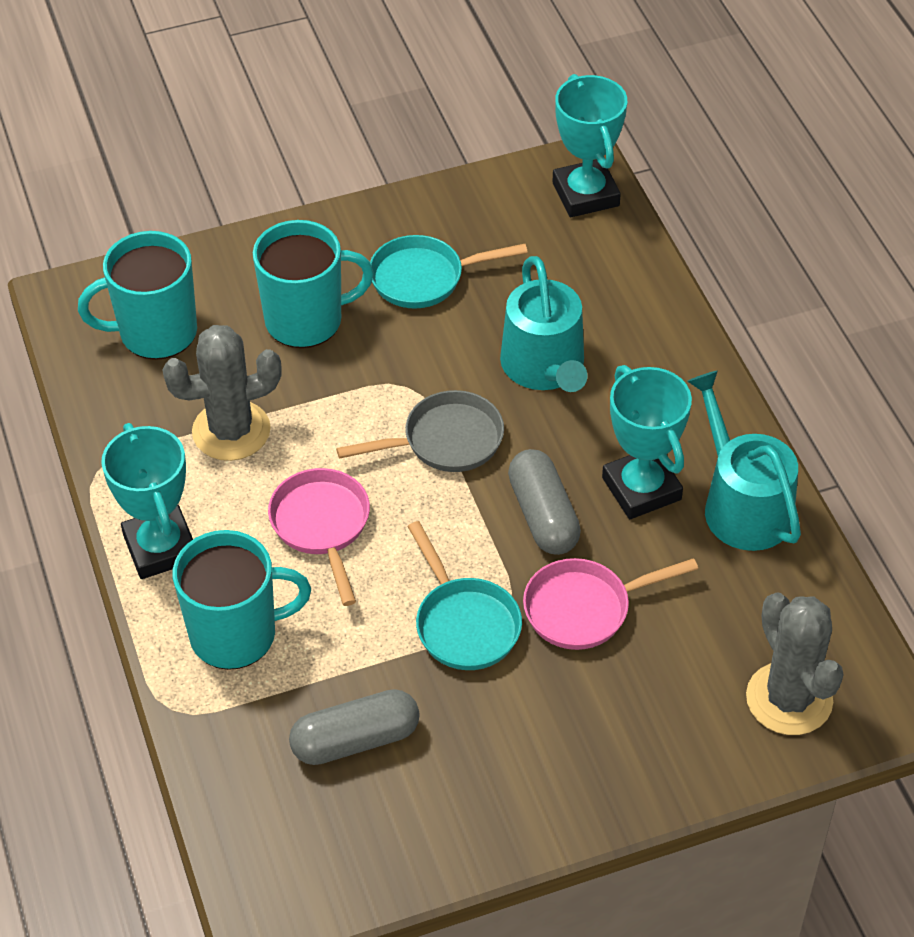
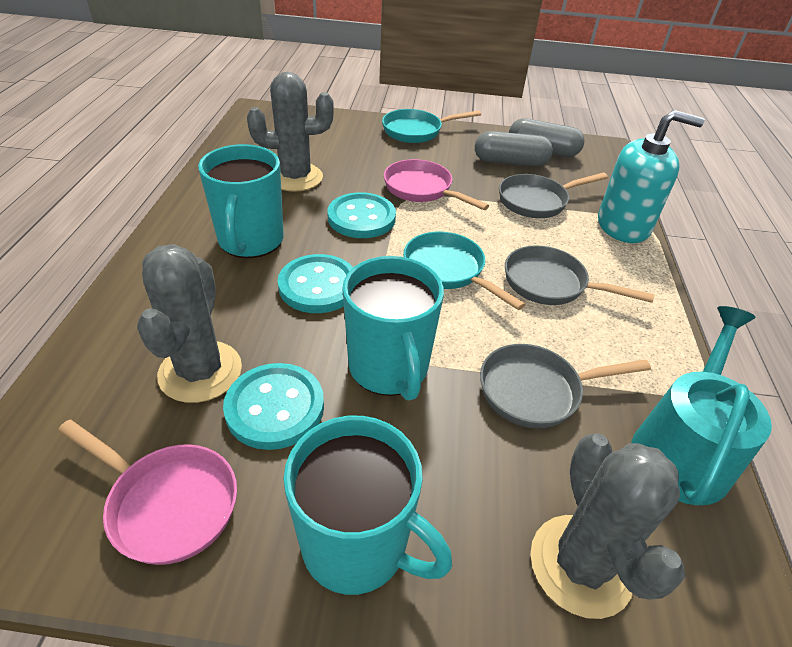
grey cactus: 2 -> 3
grey pan: 1 -> 3
turquoise button: 0 -> 3
turquoise soap dispenser: 0 -> 1
turquoise trophy: 3 -> 0
turquoise watering can: 2 -> 1

